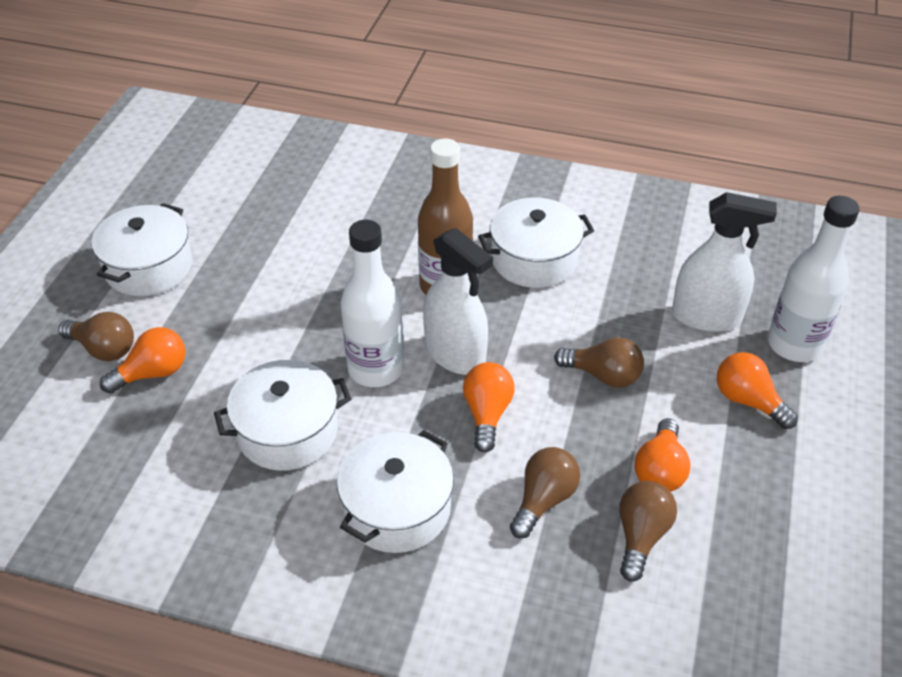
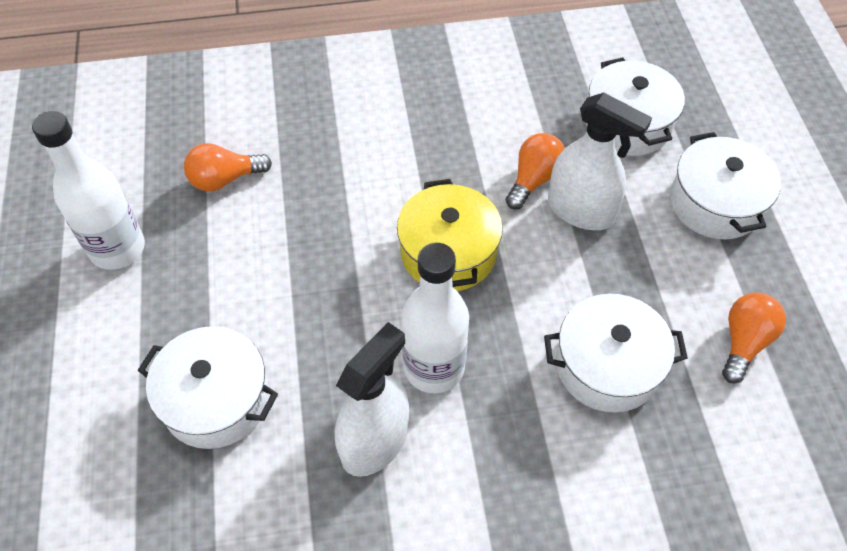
brown bottle: 1 -> 0
brown light bulb: 4 -> 0
orange light bulb: 4 -> 3
yellow pot: 0 -> 1

